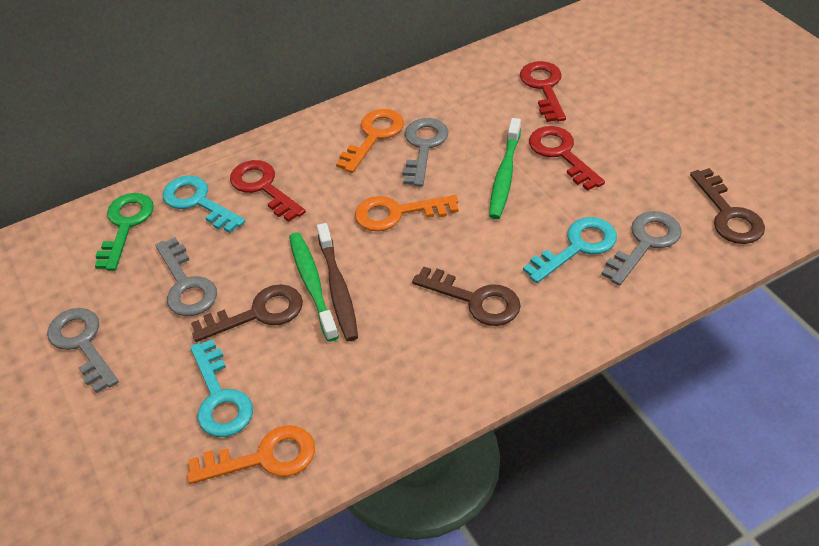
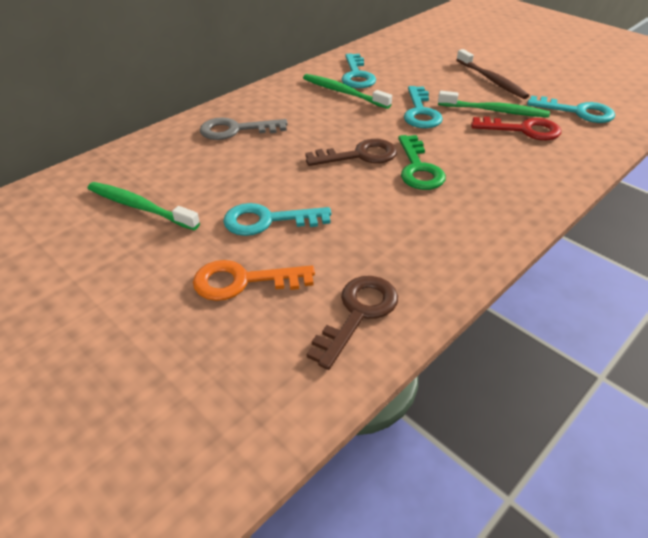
brown key: 3 -> 2
green toothbrush: 2 -> 3
grey key: 4 -> 1
orange key: 3 -> 1
red key: 3 -> 1
turquoise key: 3 -> 4

